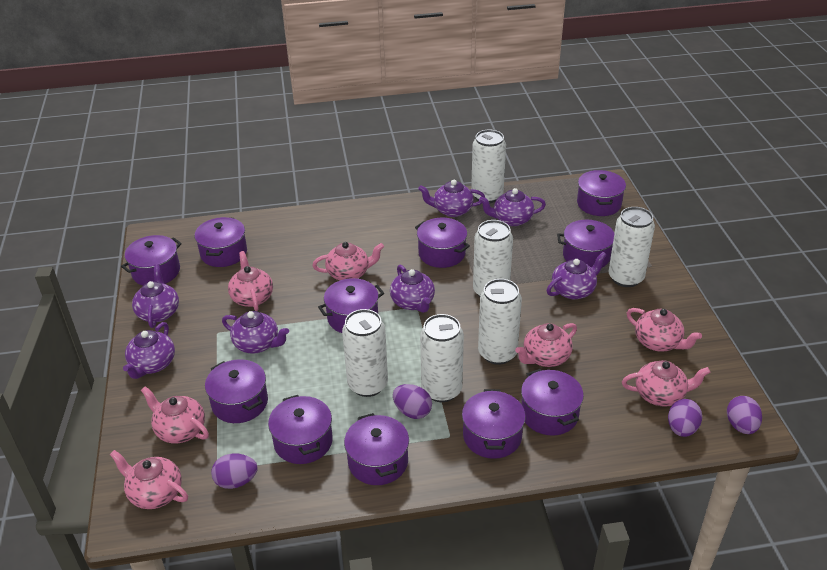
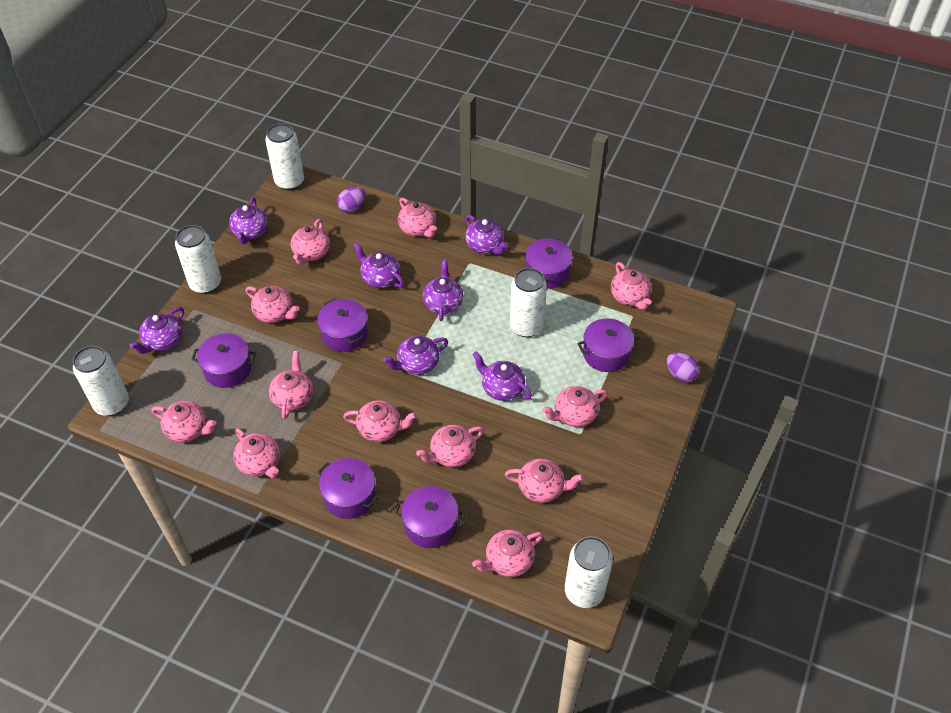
pink teapot: 7 -> 12
purple egg: 4 -> 2
purple pot: 11 -> 6
white can: 6 -> 5

